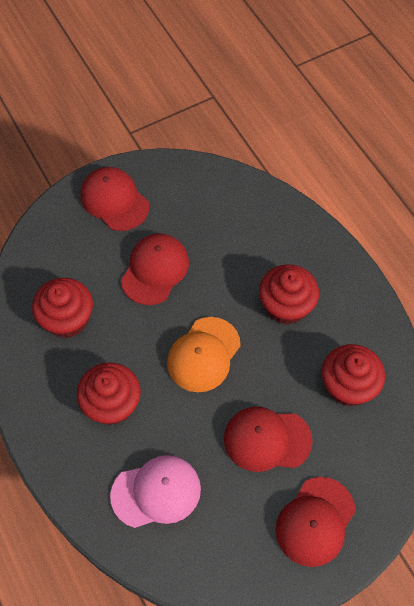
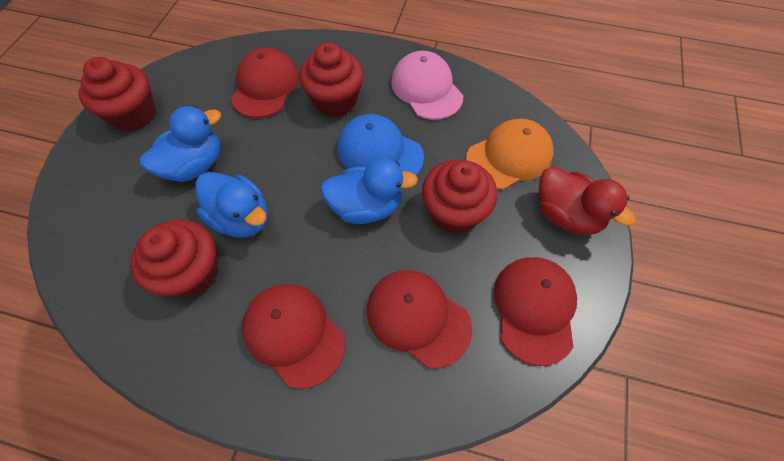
blue cap: 0 -> 1
blue duck: 0 -> 3
red duck: 0 -> 1

